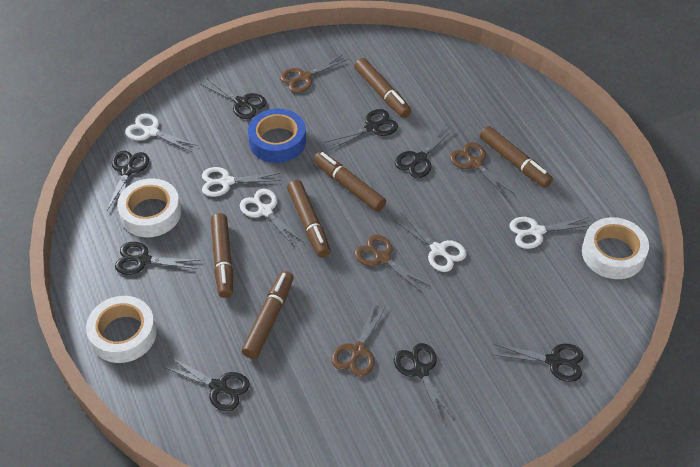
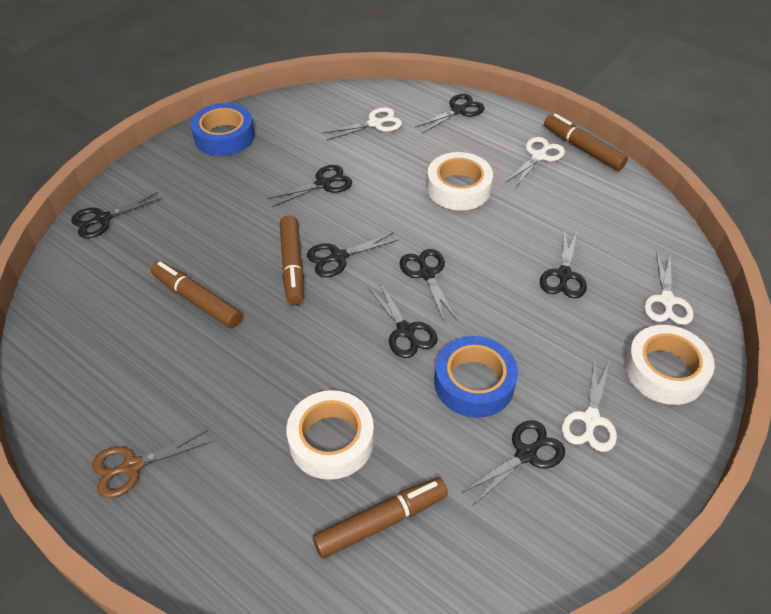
blue tape: 1 -> 2
brown marker: 6 -> 4
brown scissors: 4 -> 1
white scissors: 5 -> 4

